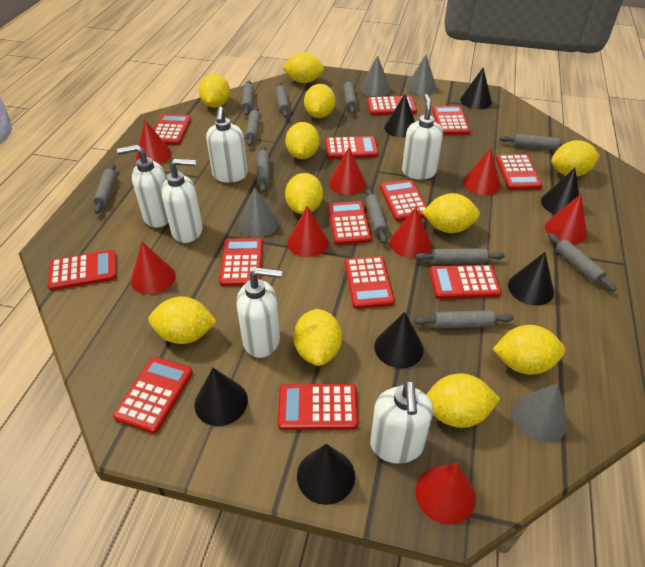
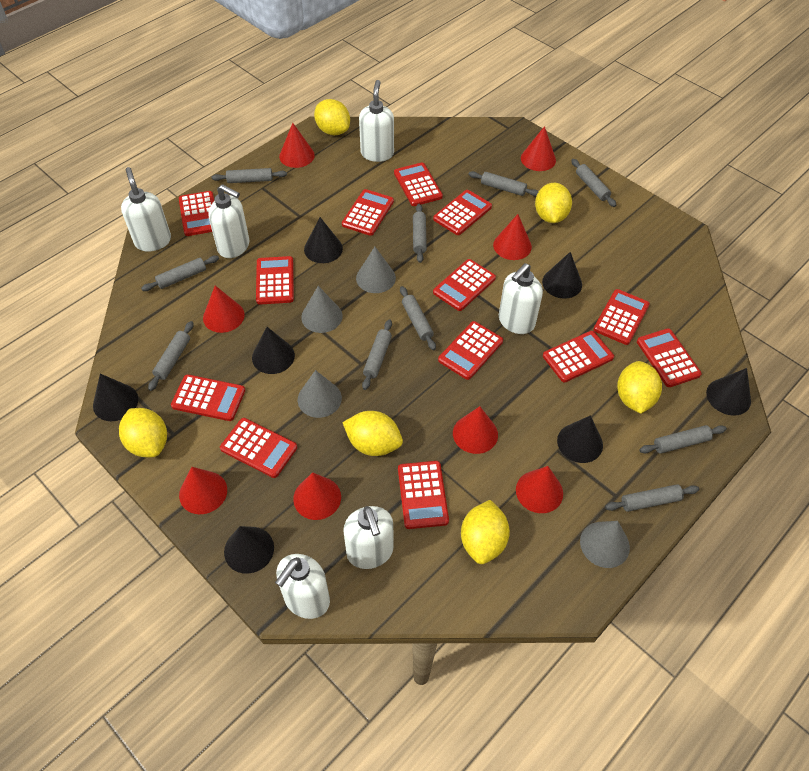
grey rolling pin: 11 -> 10
yellow lemon: 11 -> 6

